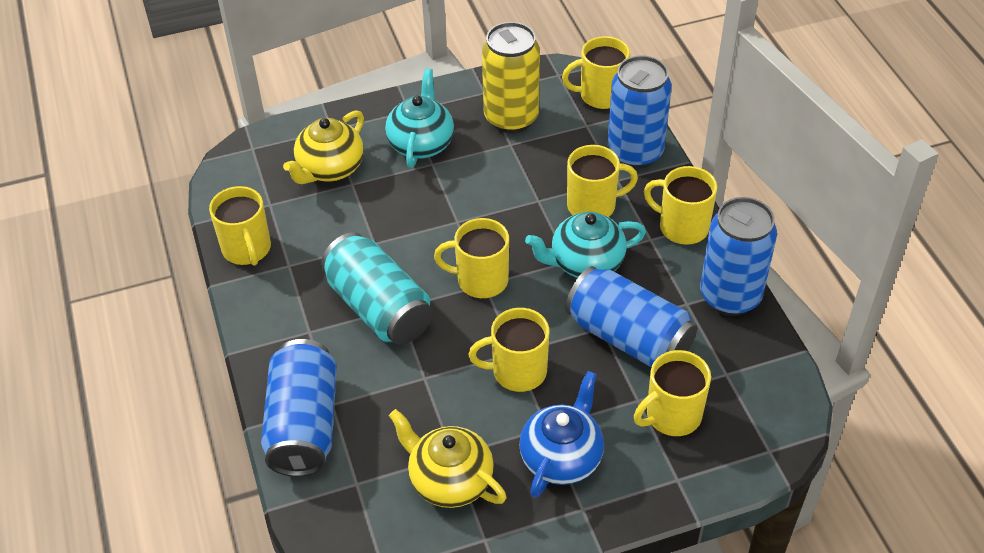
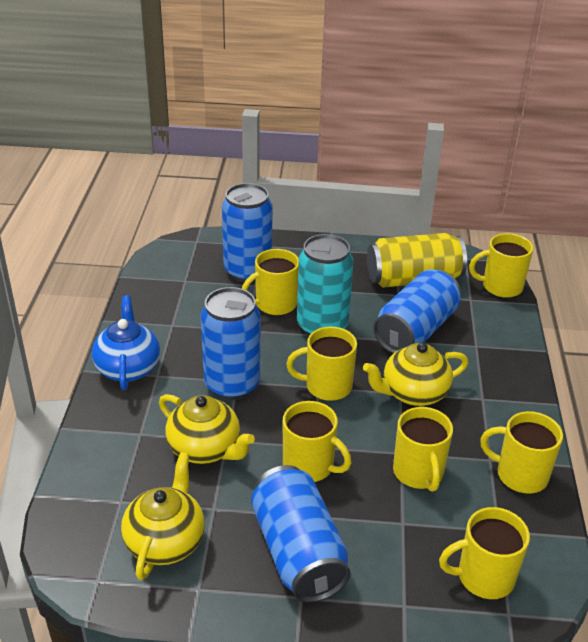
turquoise teapot: 2 -> 0
yellow teapot: 2 -> 3

